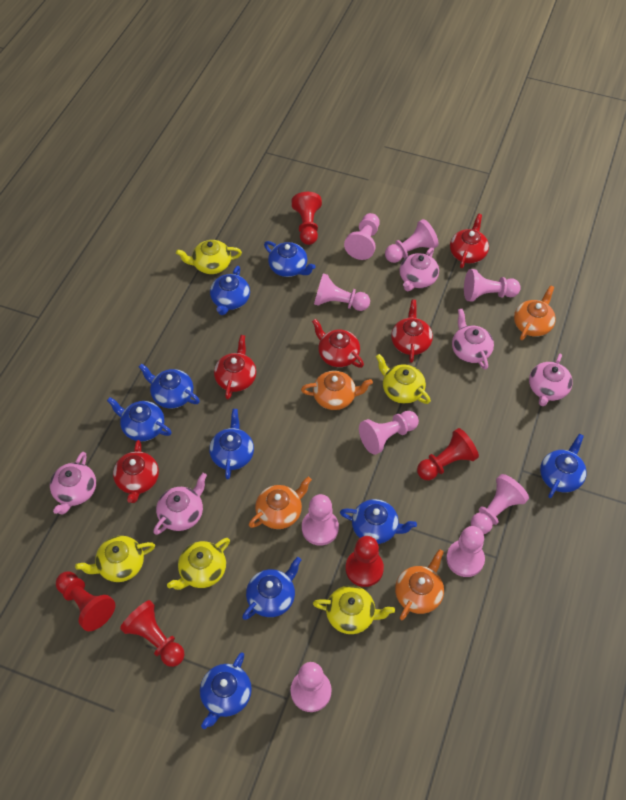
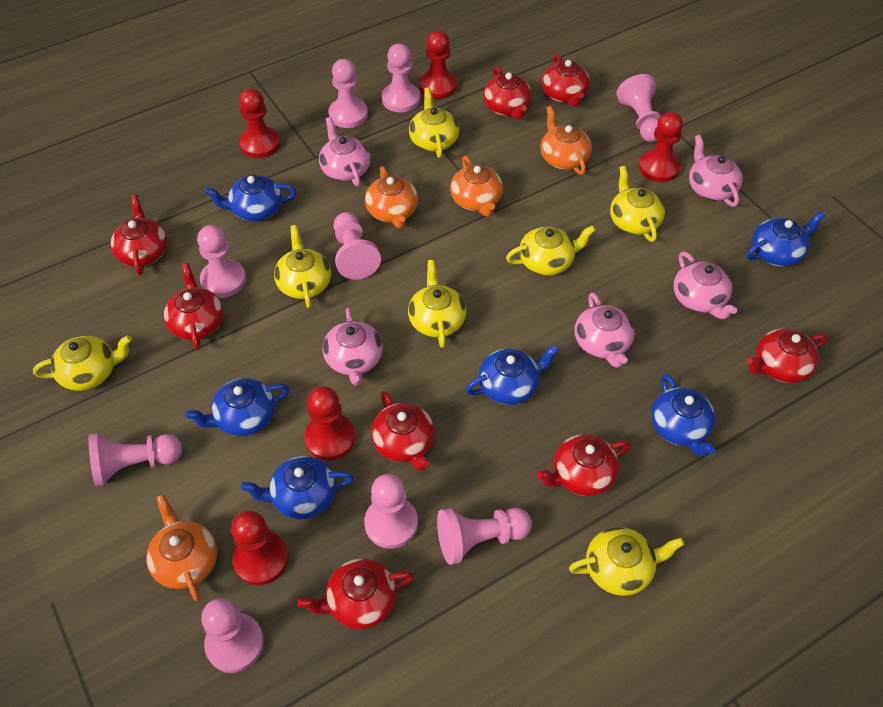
blue teapot: 9 -> 6
red teapot: 5 -> 8
yellow teapot: 5 -> 7

